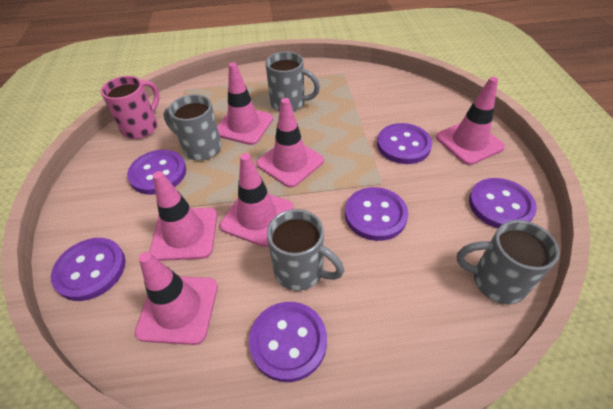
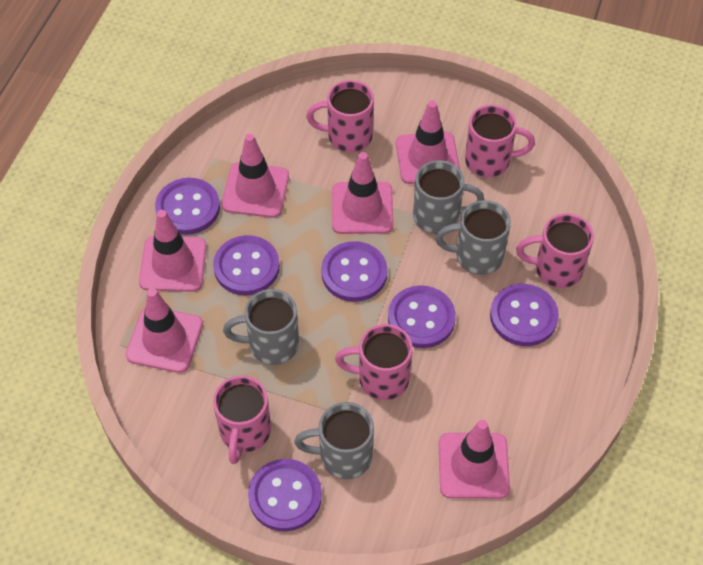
pink mug: 1 -> 5

